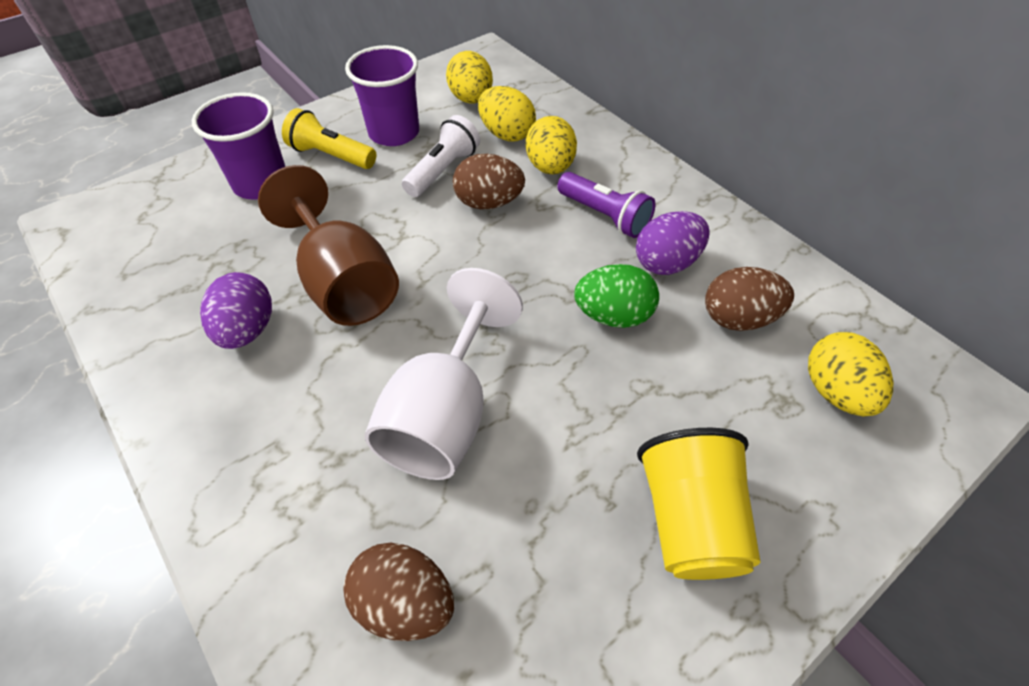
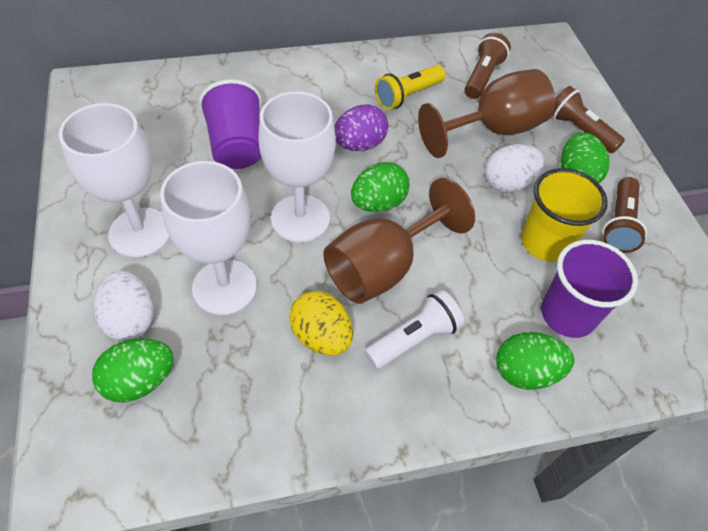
brown egg: 3 -> 0
brown flashlight: 0 -> 3
brown goblet: 1 -> 2
green egg: 1 -> 4
purple egg: 2 -> 1
purple flashlight: 1 -> 0
white egg: 0 -> 2
white goblet: 1 -> 3
yellow egg: 4 -> 1

